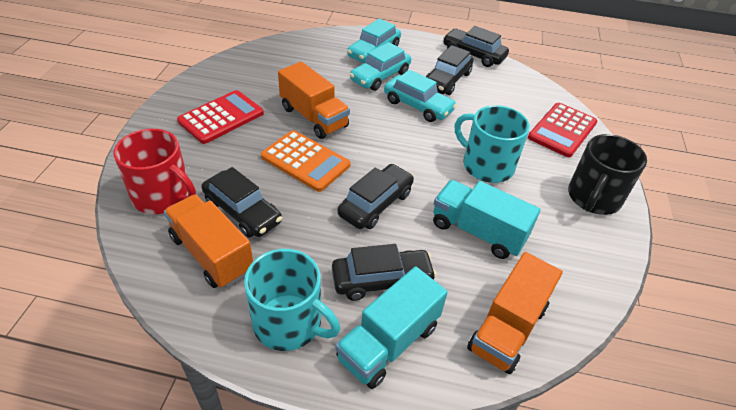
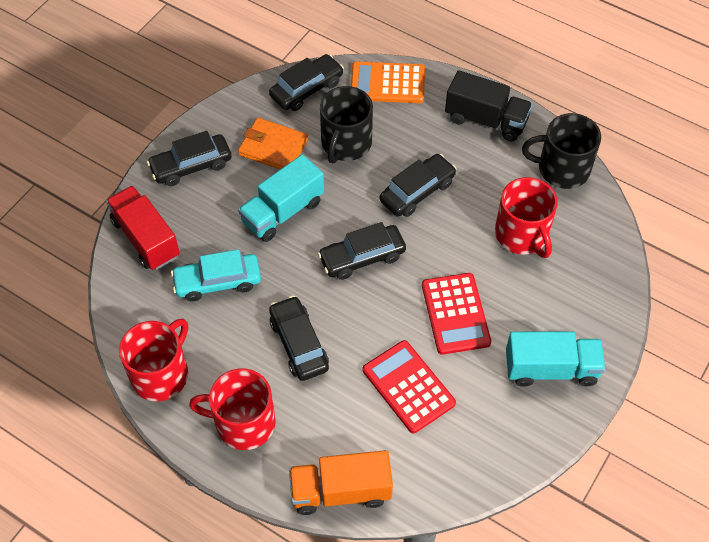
black mug: 1 -> 2
black truck: 0 -> 1
orange truck: 3 -> 1
orange wallet: 0 -> 1
red mug: 1 -> 3
red truck: 0 -> 1
turquoise car: 3 -> 1
turquoise mug: 2 -> 0

